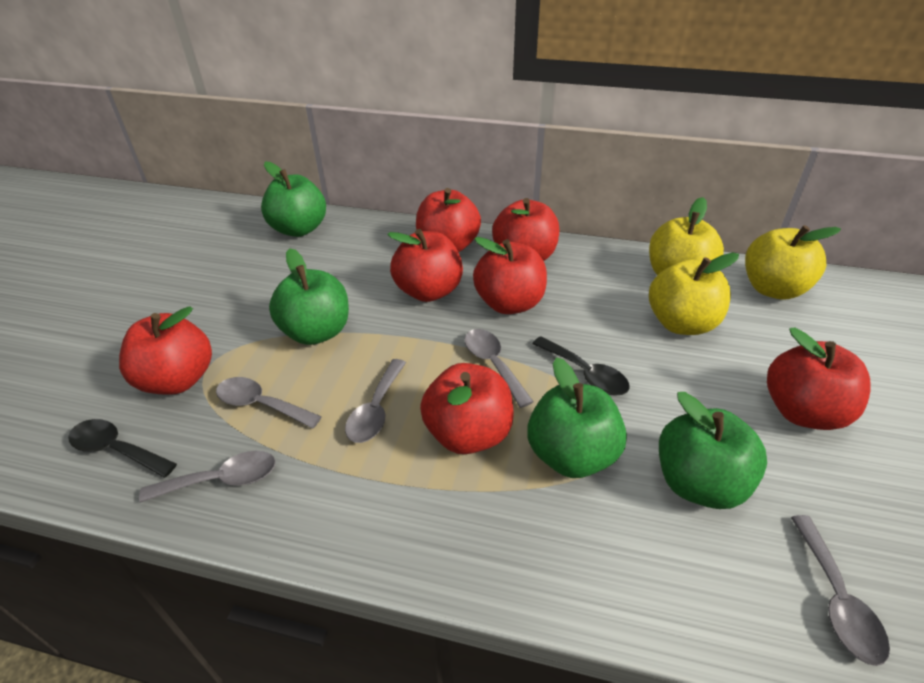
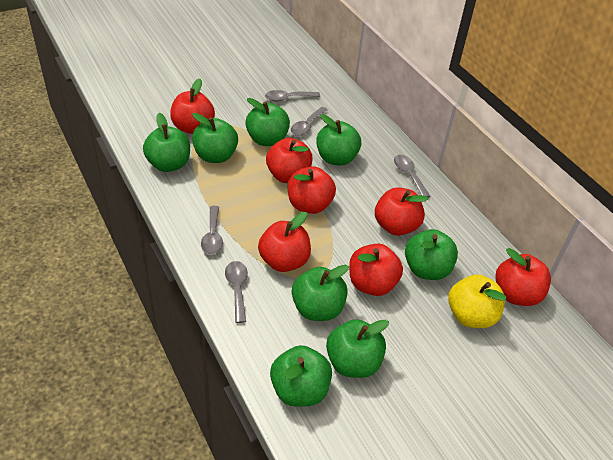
black spoon: 2 -> 0
green apple: 4 -> 8
yellow apple: 3 -> 1

